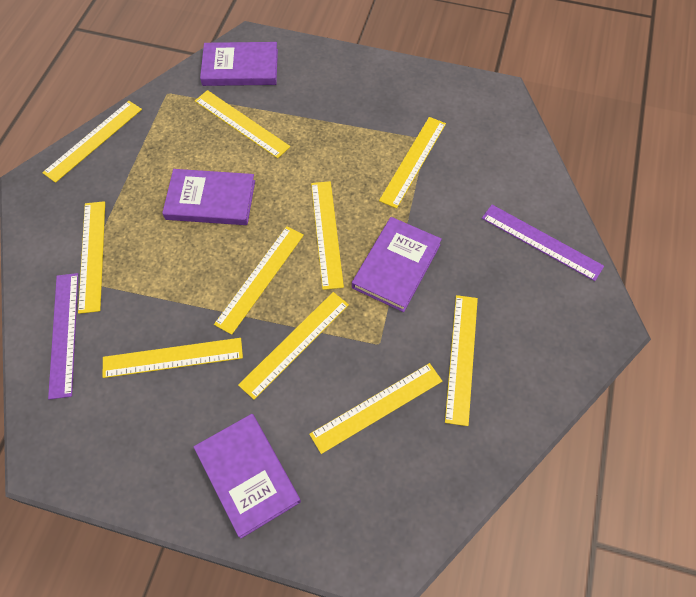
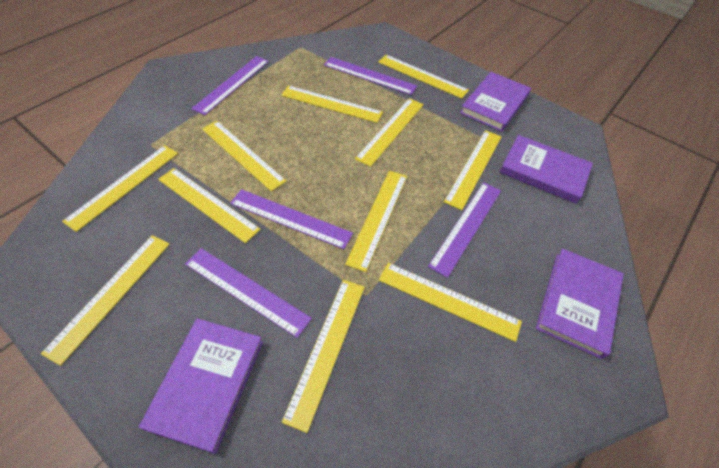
purple ruler: 2 -> 5
yellow ruler: 10 -> 11

